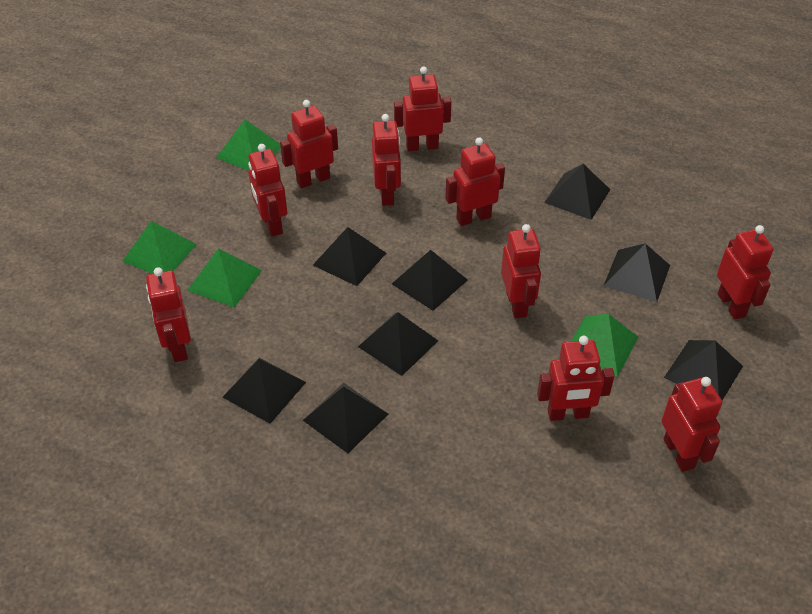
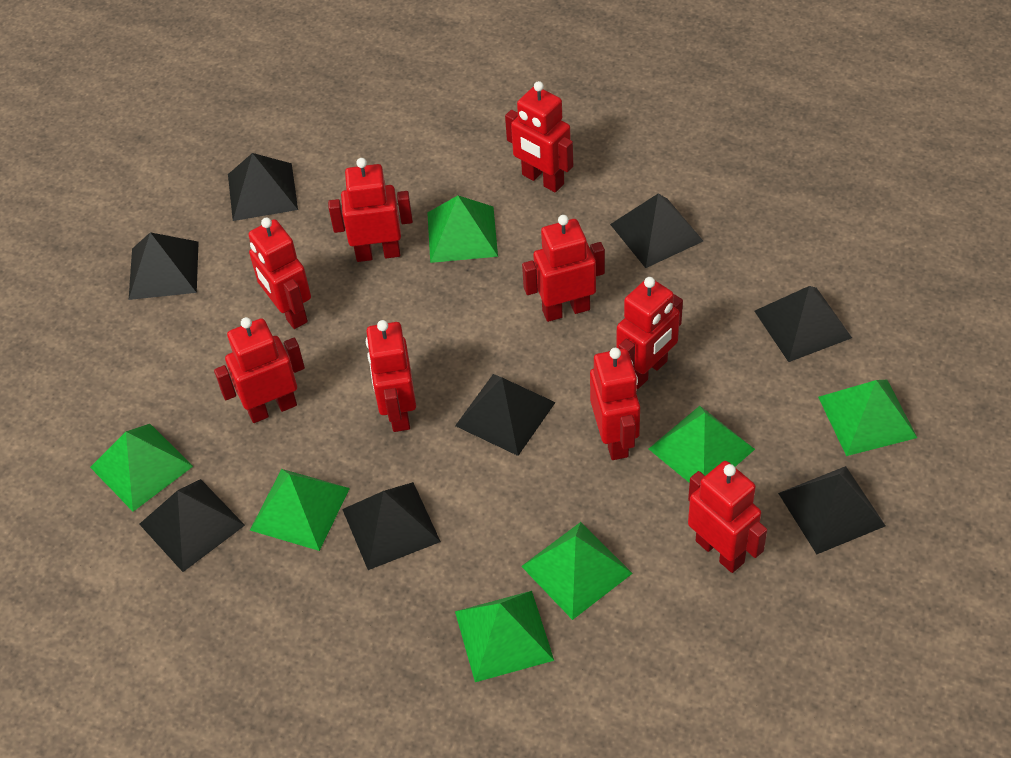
green pyramid: 4 -> 7
red robot: 10 -> 9

